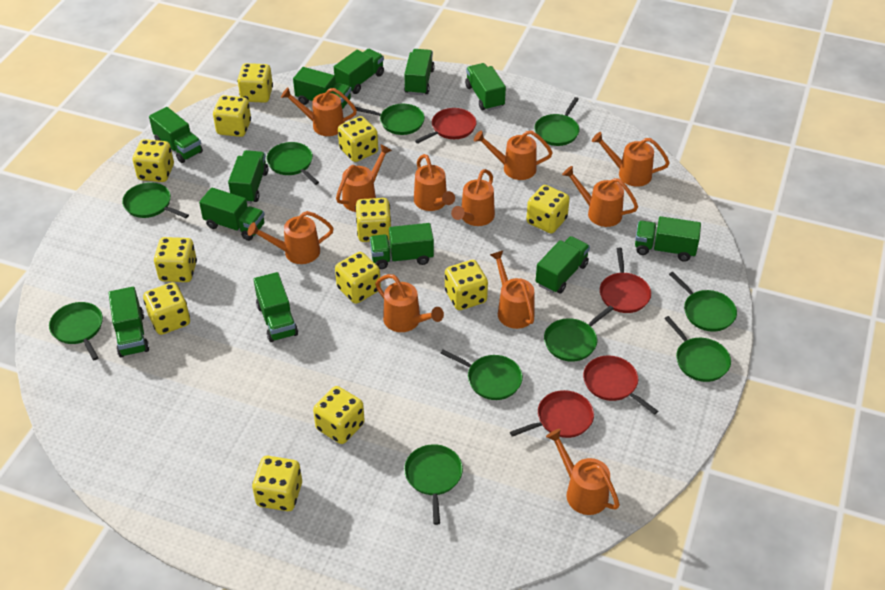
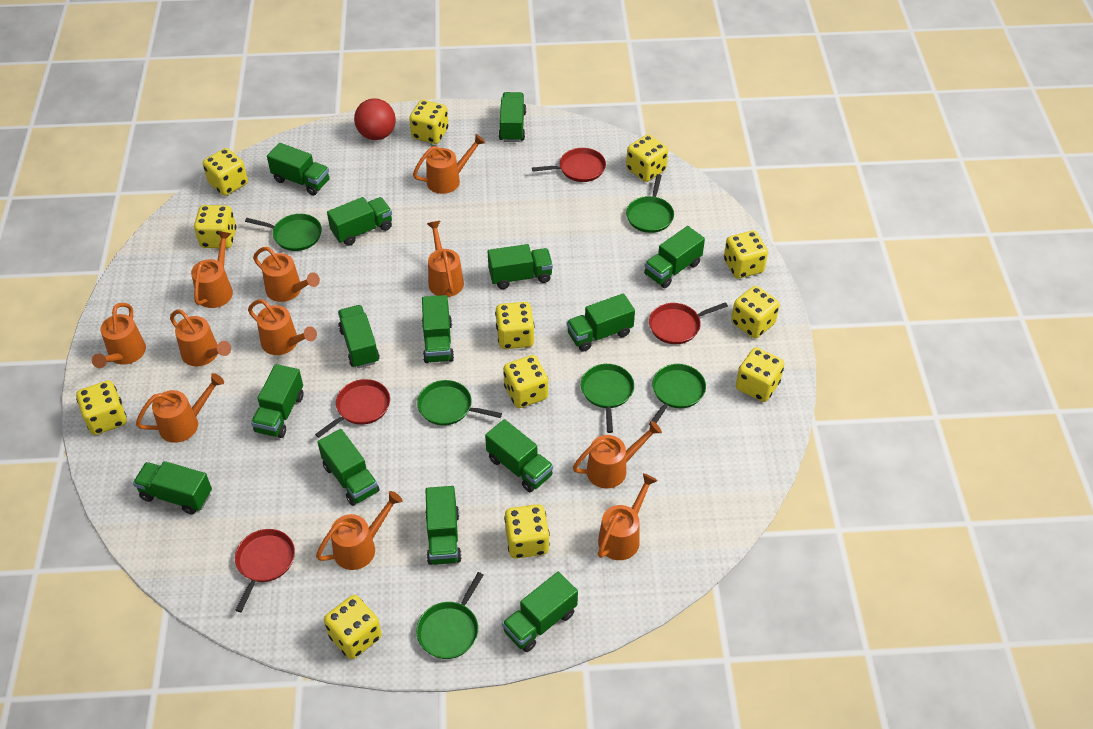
green pan: 10 -> 6
green truck: 12 -> 14
red ball: 0 -> 1

